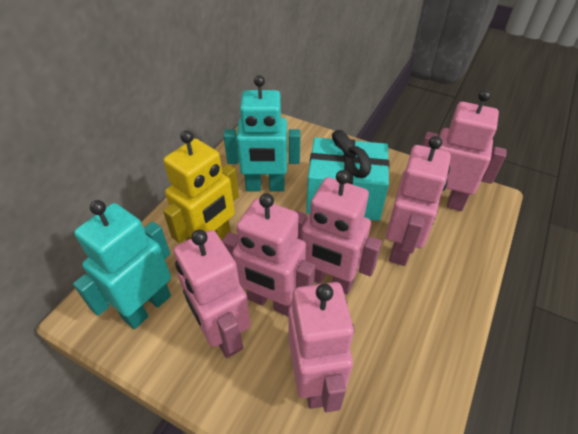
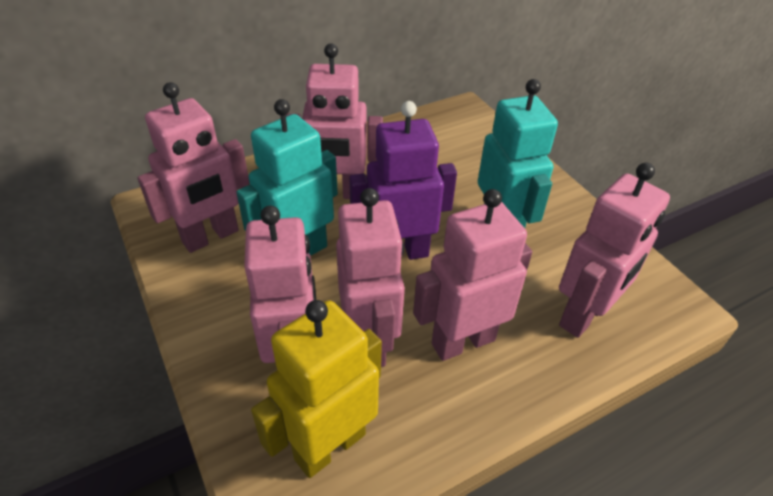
purple robot: 0 -> 1
turquoise gift: 1 -> 0

